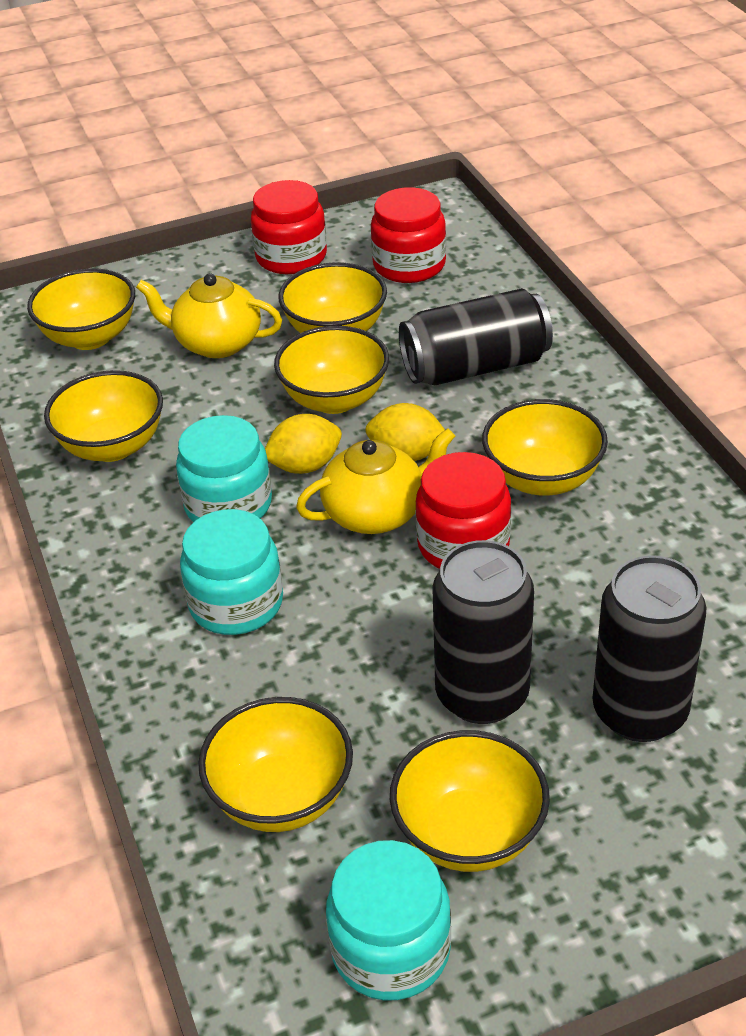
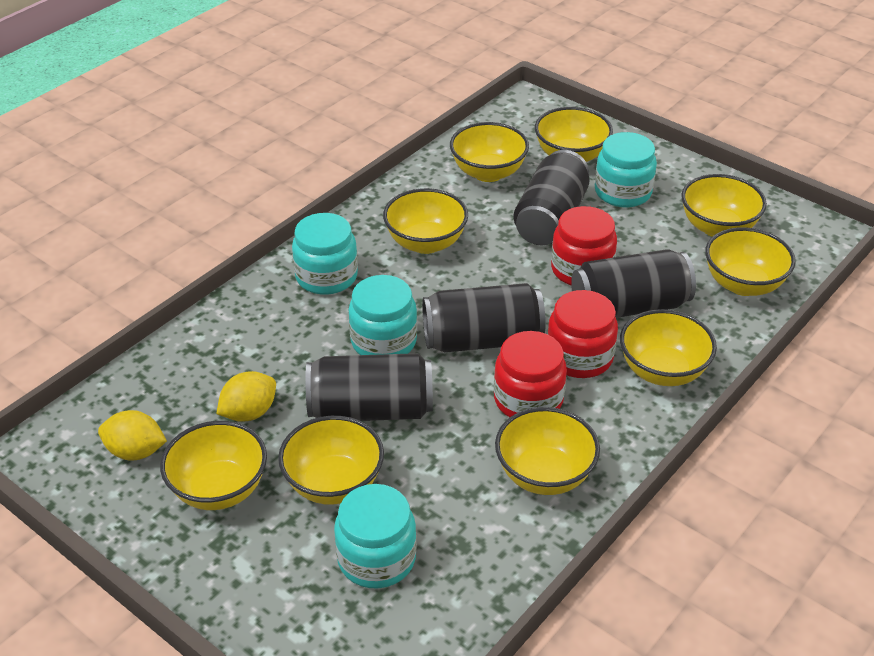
black can: 3 -> 4
turquoise jar: 3 -> 4
yellow bowl: 7 -> 9
yellow teapot: 2 -> 0

